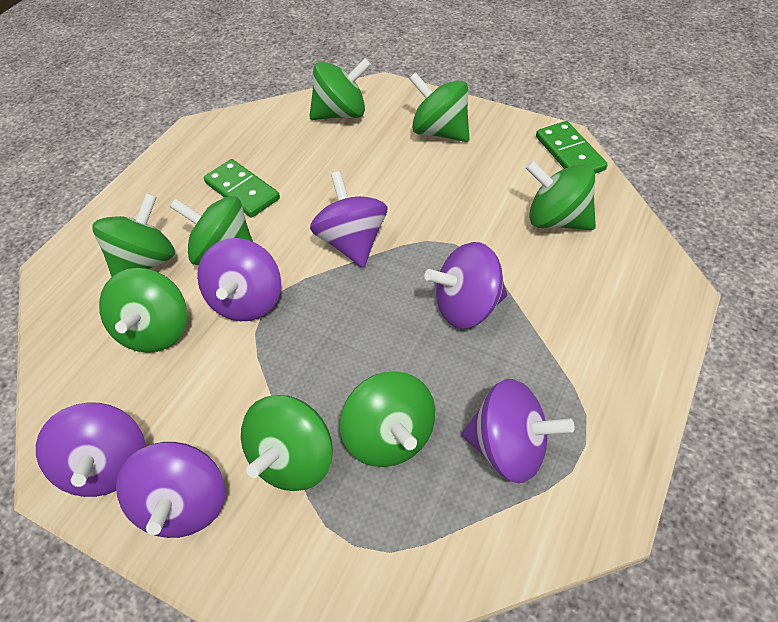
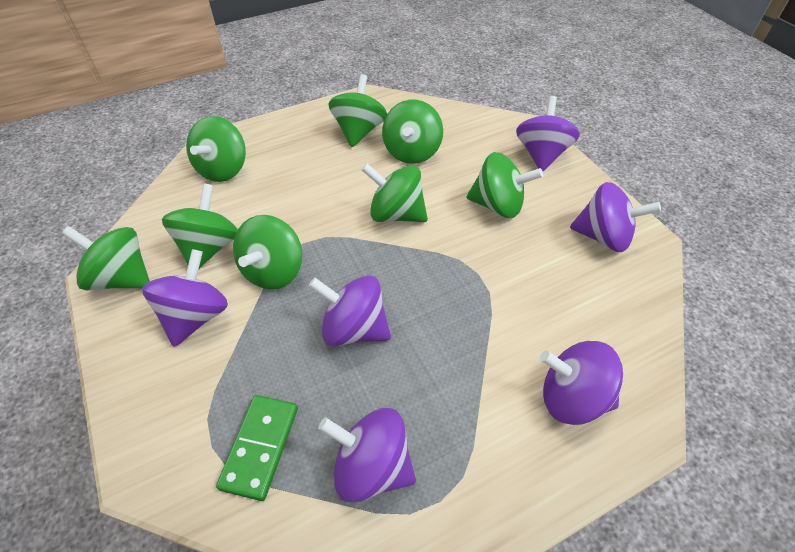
green domino: 2 -> 1

